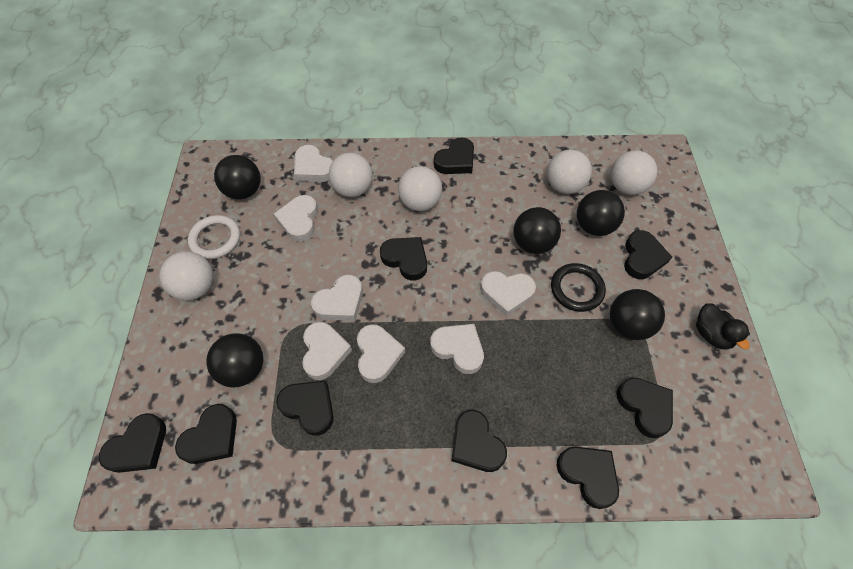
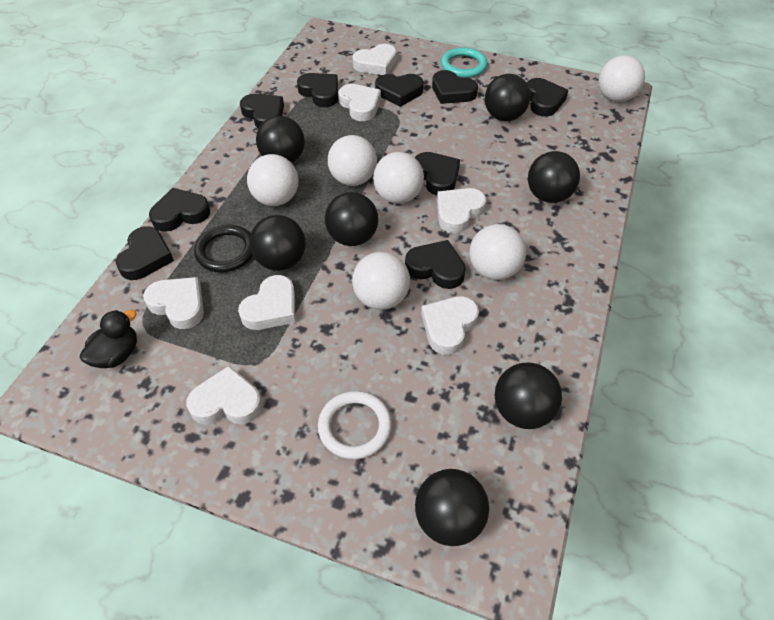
black ball: 5 -> 7
turquoise ring: 0 -> 1
white ball: 5 -> 6

